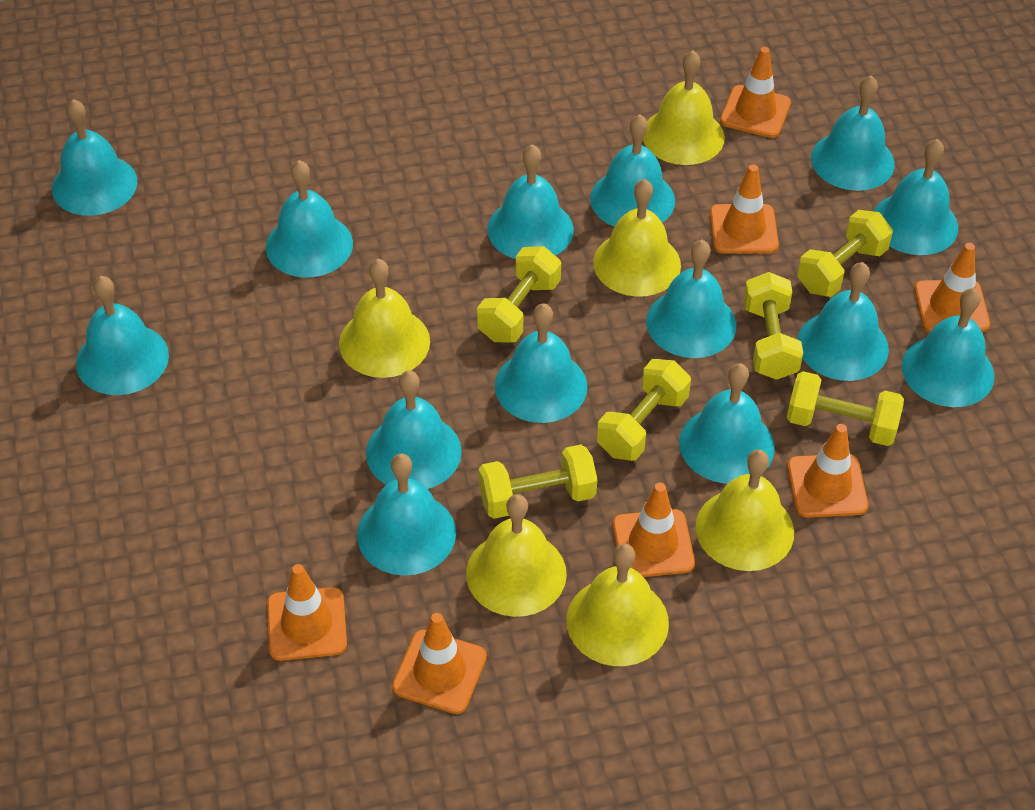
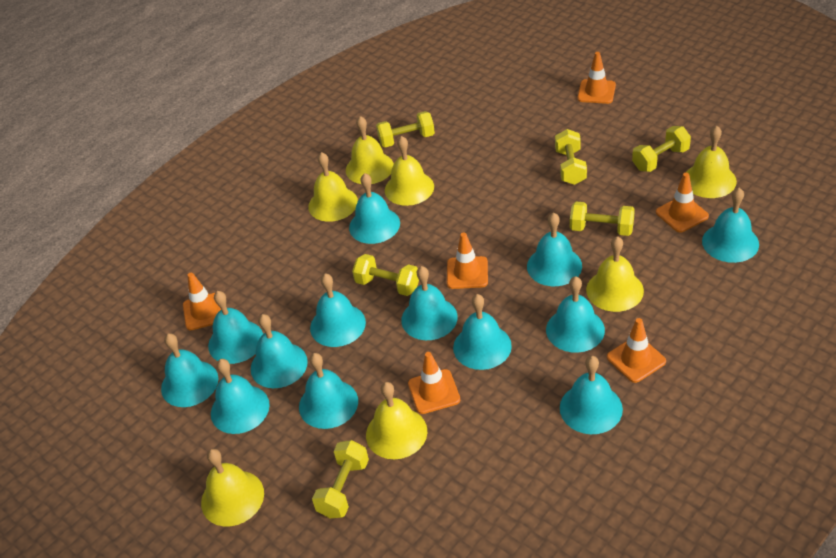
orange traffic cone: 7 -> 6
turquoise bell: 14 -> 13
yellow bell: 6 -> 7

